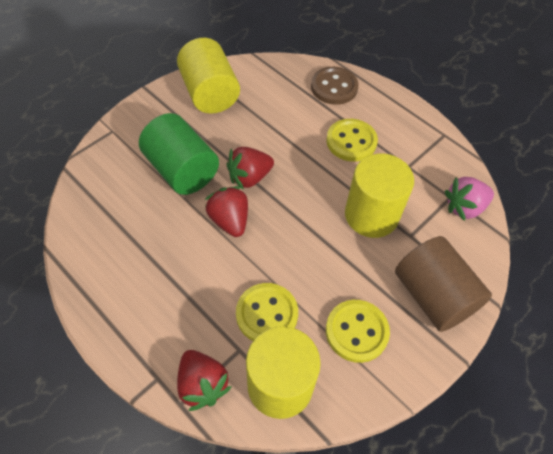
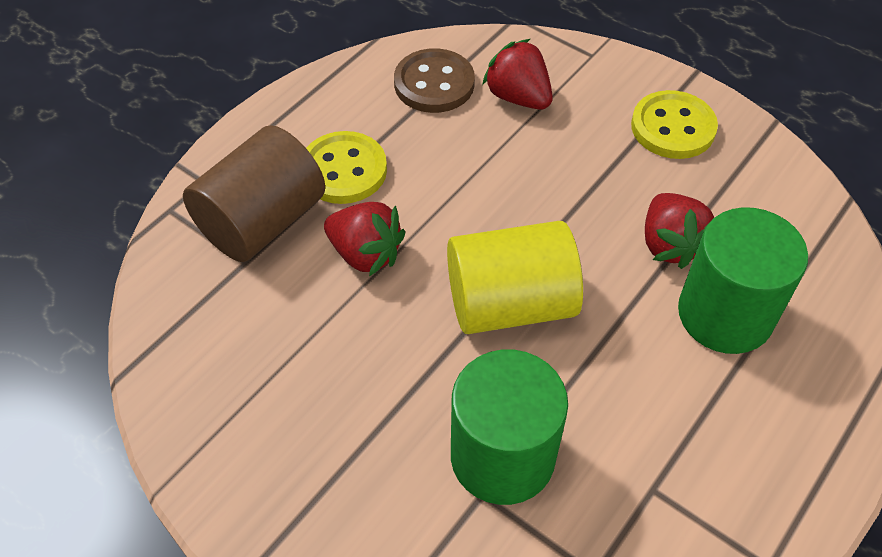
green cylinder: 1 -> 2
pink strawberry: 1 -> 0
yellow button: 3 -> 2
yellow cylinder: 3 -> 1

